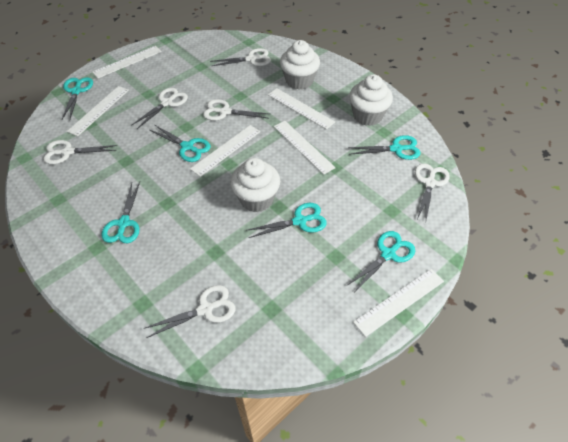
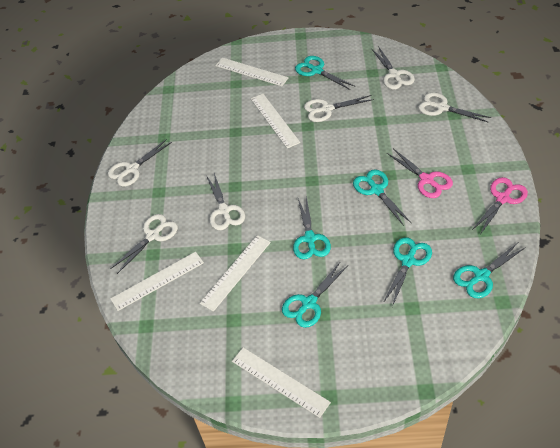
pink scissors: 0 -> 2
white cupcake: 3 -> 0
white ruler: 6 -> 5

